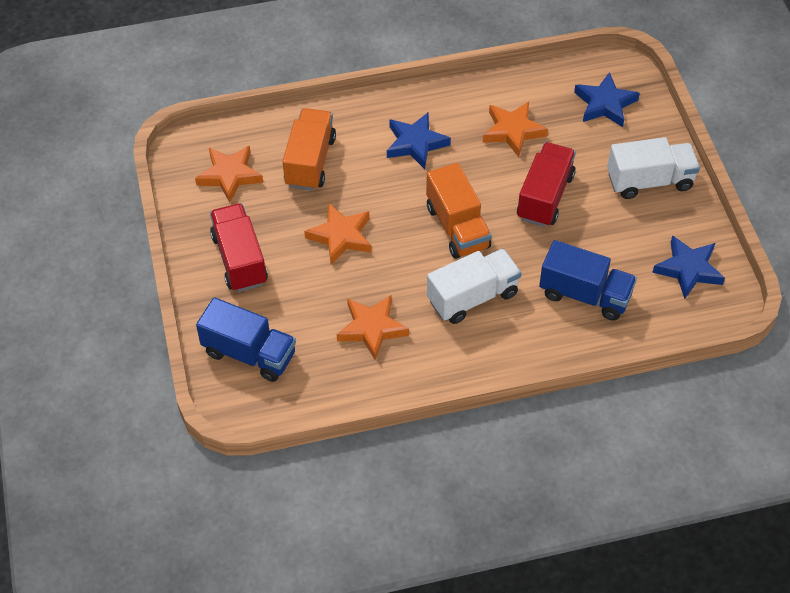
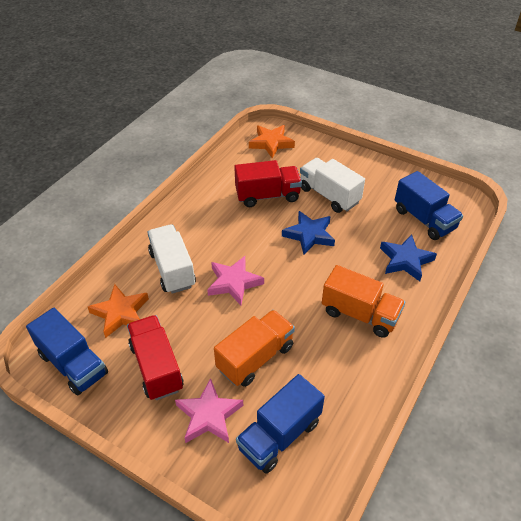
blue star: 3 -> 2
blue truck: 2 -> 3
orange star: 4 -> 2
pink star: 0 -> 2

